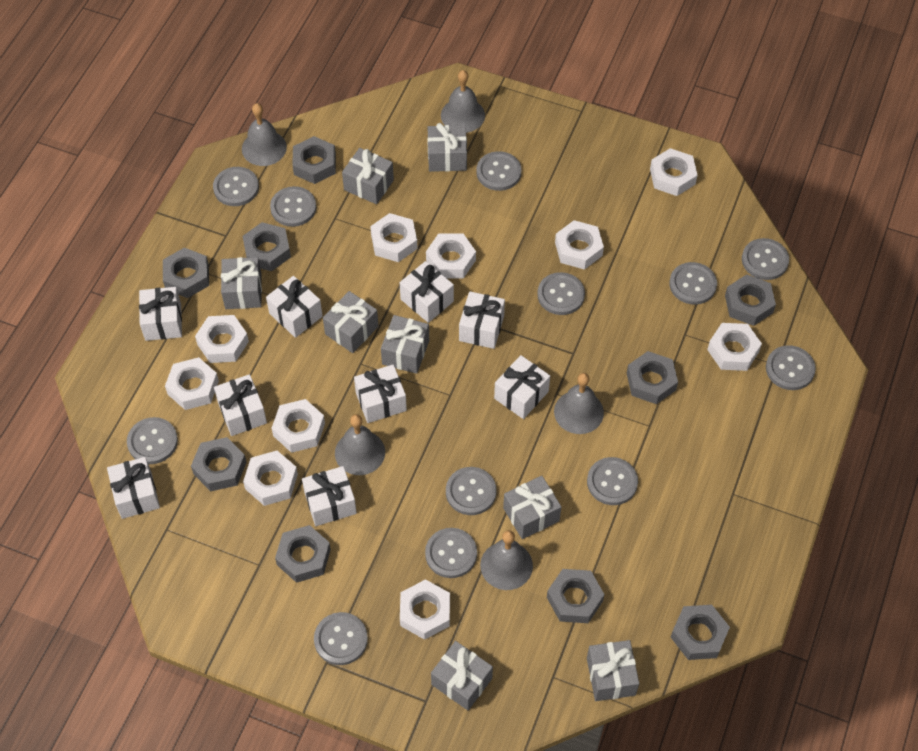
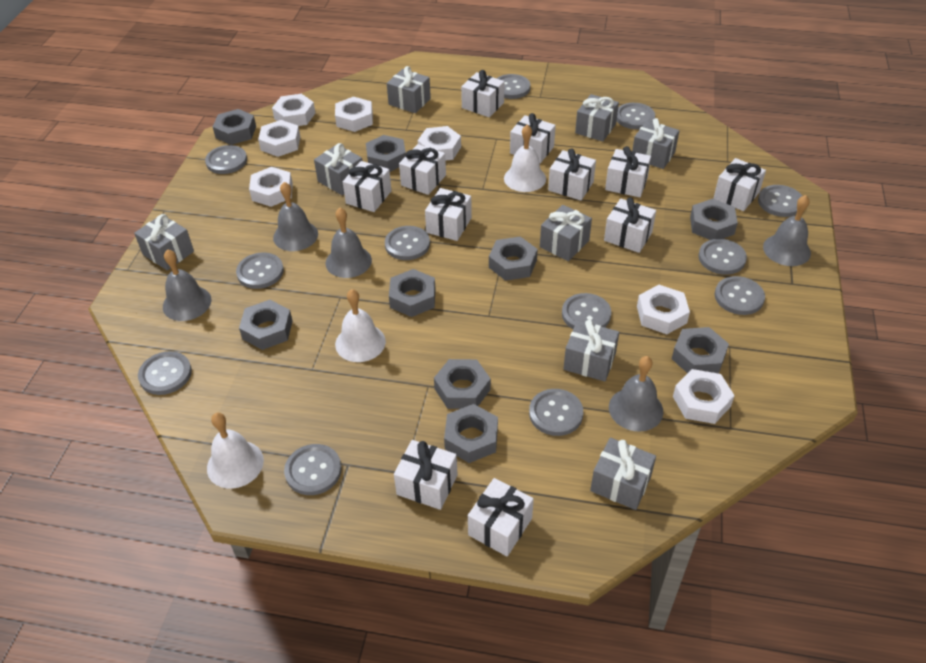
white bell: 0 -> 3
white gift: 9 -> 11
white nut: 10 -> 7

